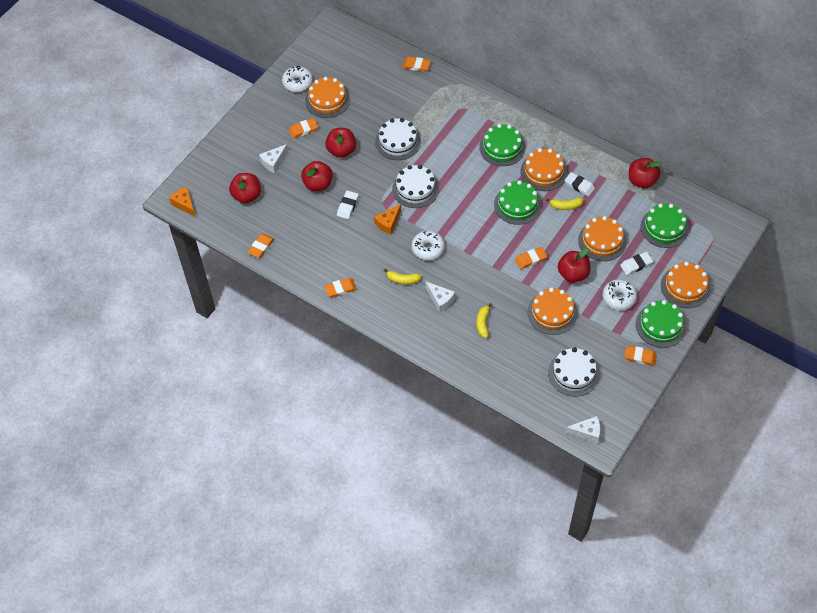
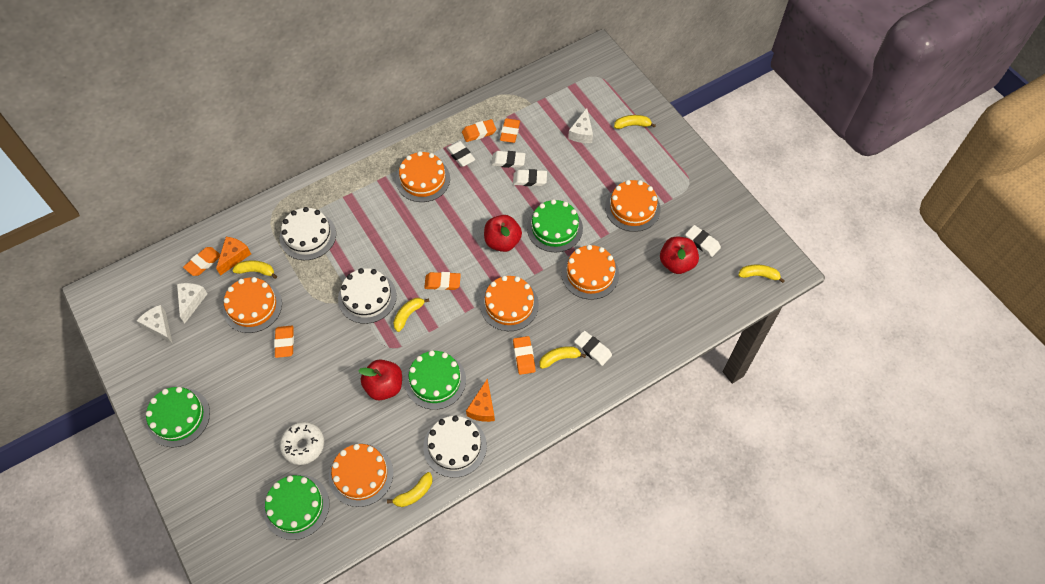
orange cake: 5 -> 6
red apple: 5 -> 3
white donut: 3 -> 1
white eraser: 3 -> 5
yellow banana: 3 -> 6

